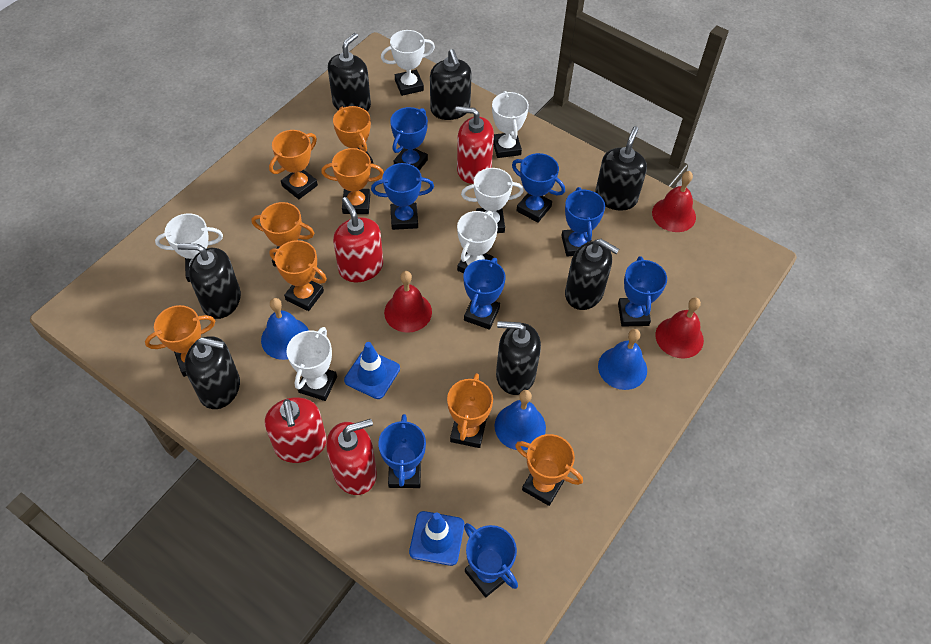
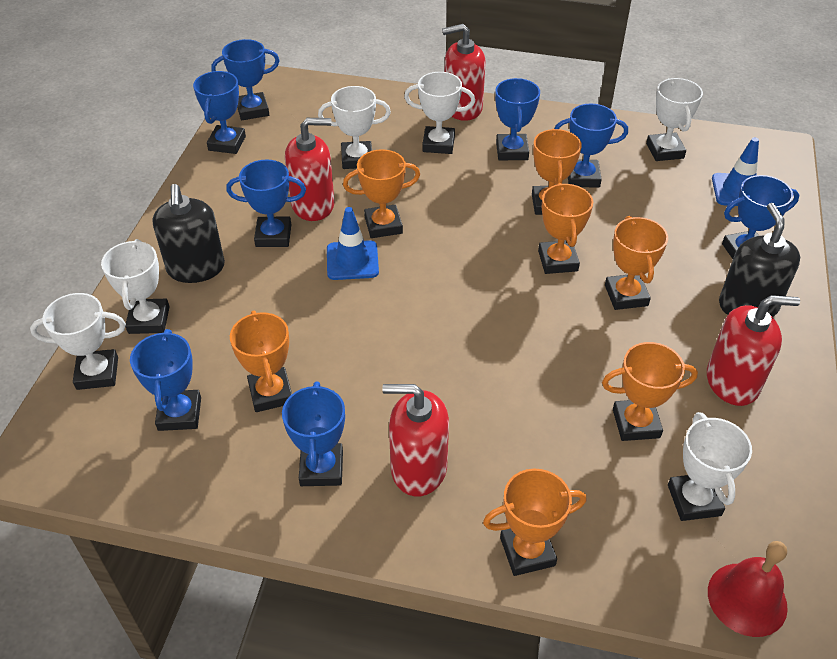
black soap dispenser: 7 -> 2
blue bell: 3 -> 0
orange trophy: 8 -> 7
red bell: 3 -> 1

